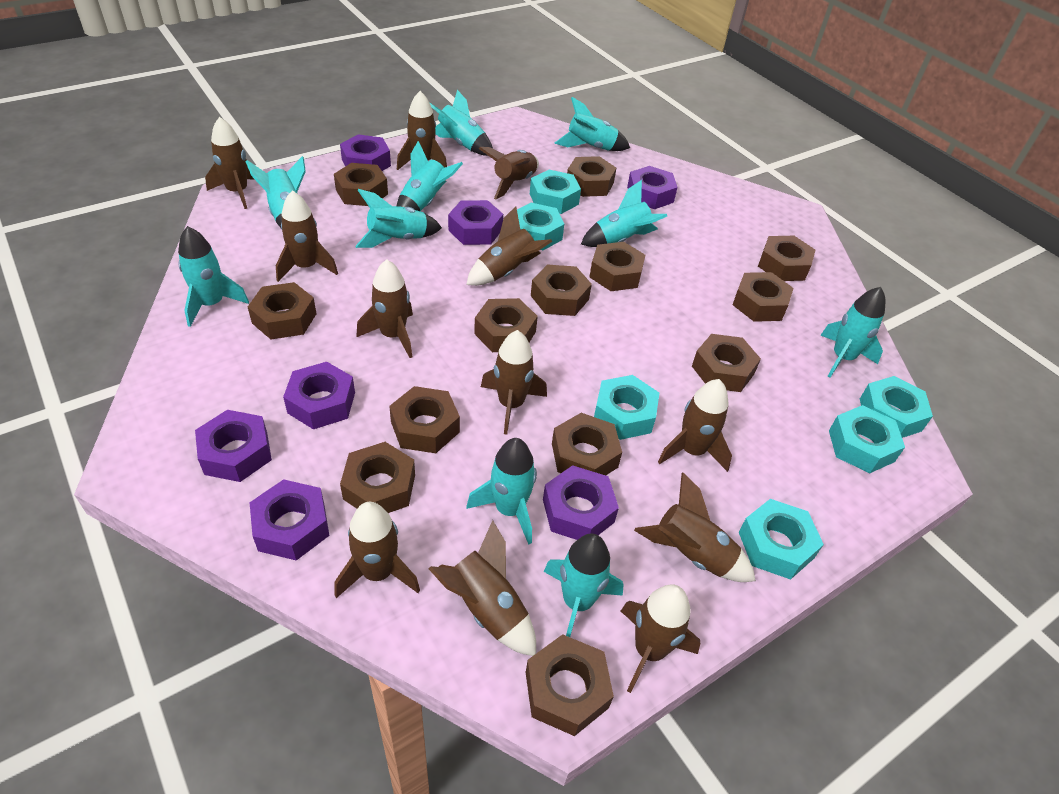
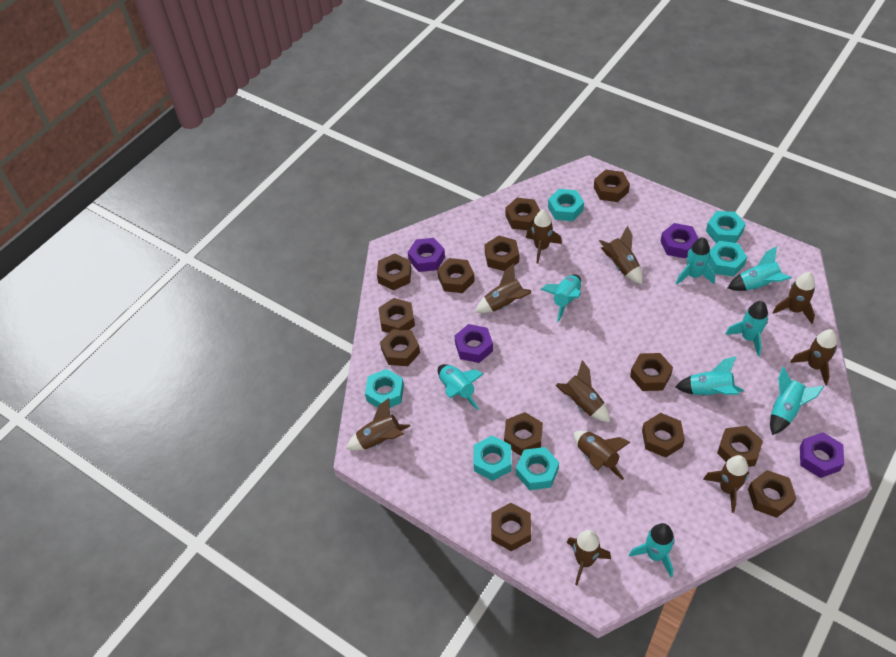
brown rocket: 12 -> 10
purple nut: 7 -> 4
turquoise rocket: 10 -> 8

